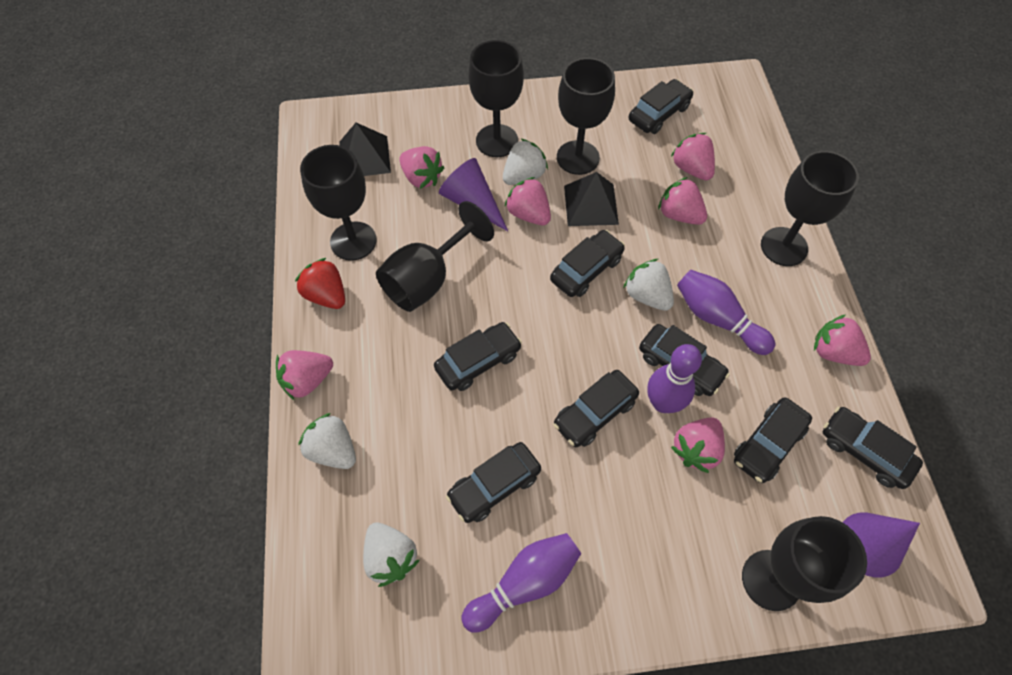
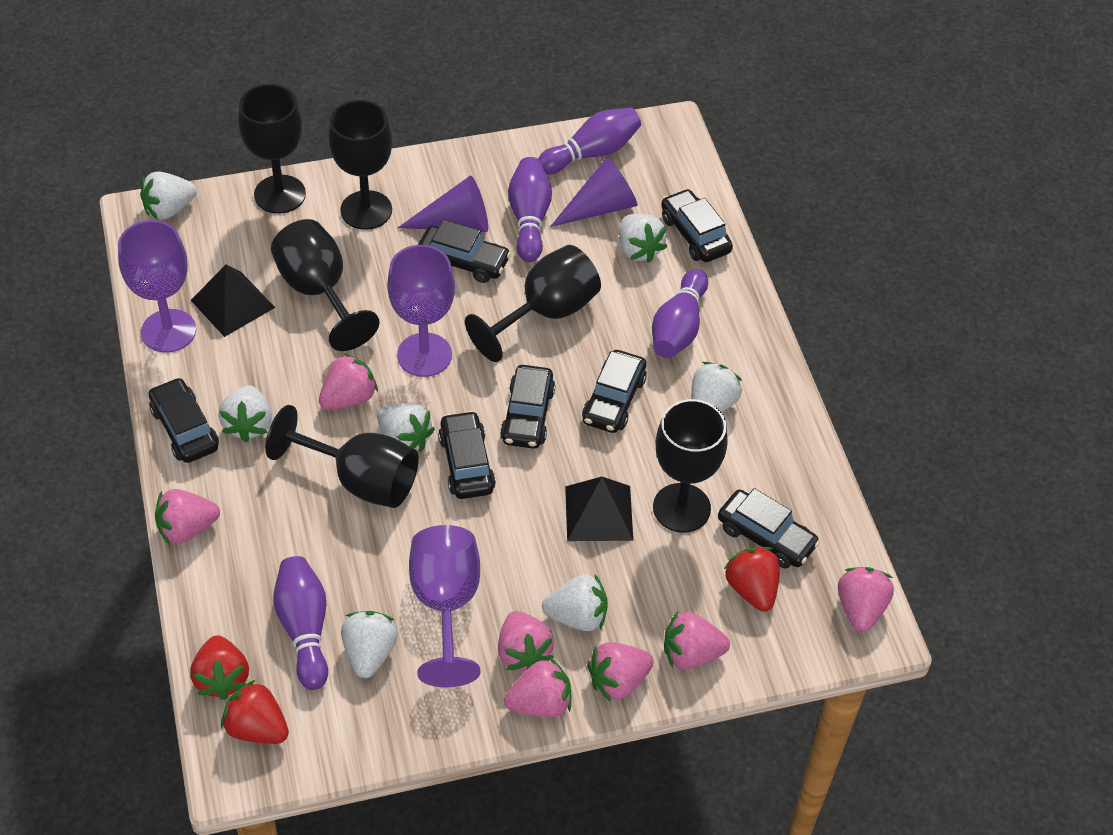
black car: 8 -> 7
purple bowling pin: 3 -> 4
purple goblet: 0 -> 3
red strawberry: 1 -> 3
white strawberry: 4 -> 7

